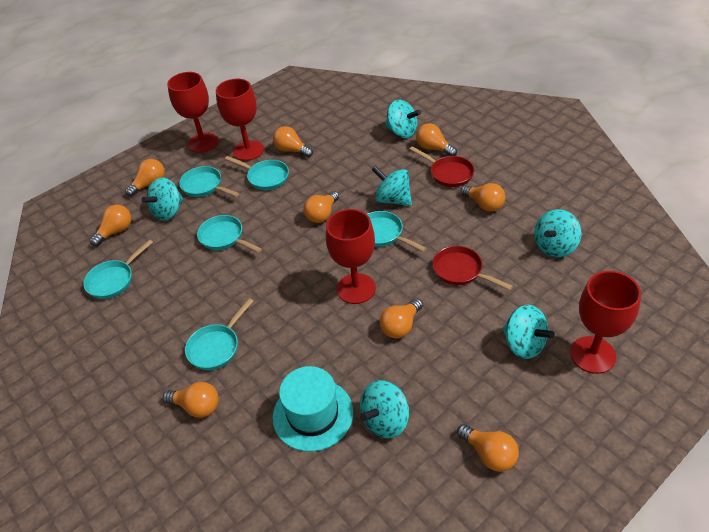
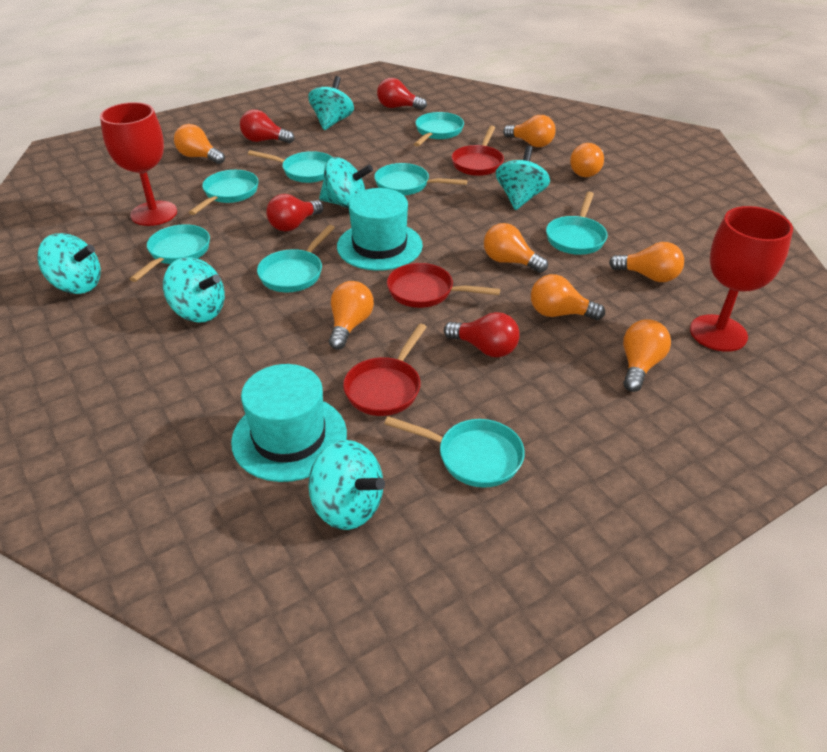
orange light bulb: 9 -> 8
red goblet: 4 -> 2
red light bulb: 0 -> 4
red pan: 2 -> 3
turquoise hat: 1 -> 2
turquoise pan: 6 -> 8

